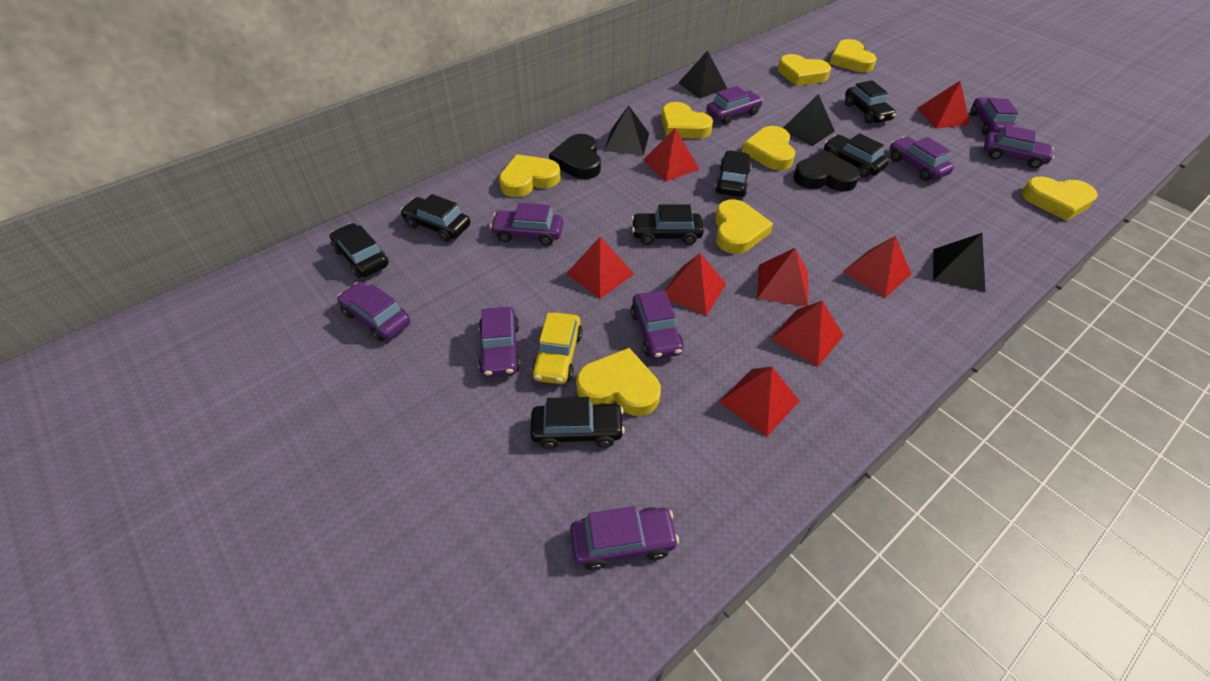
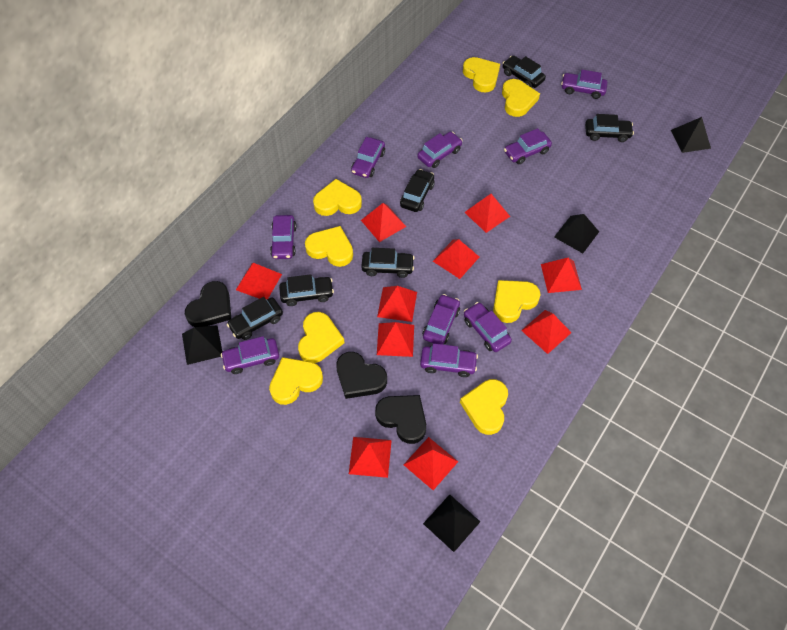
black car: 7 -> 6
black heart: 2 -> 3
red pyramid: 8 -> 10
yellow car: 1 -> 0

